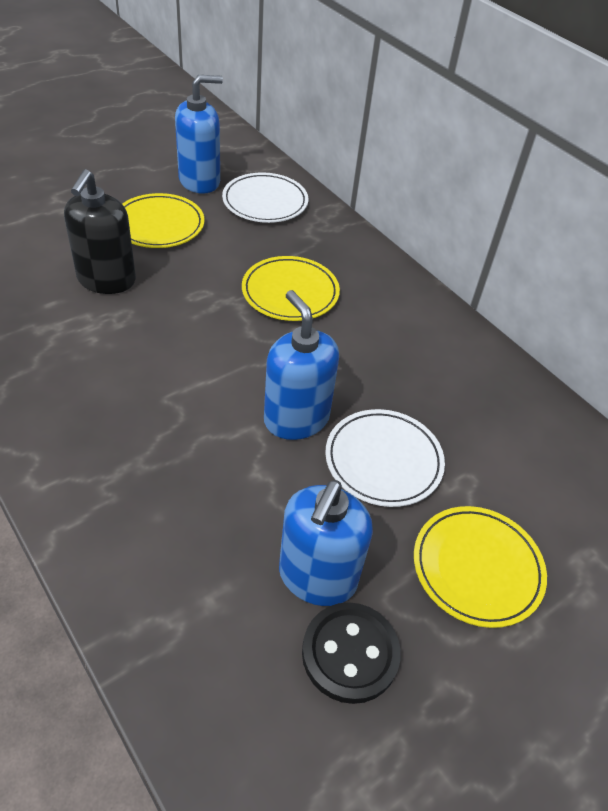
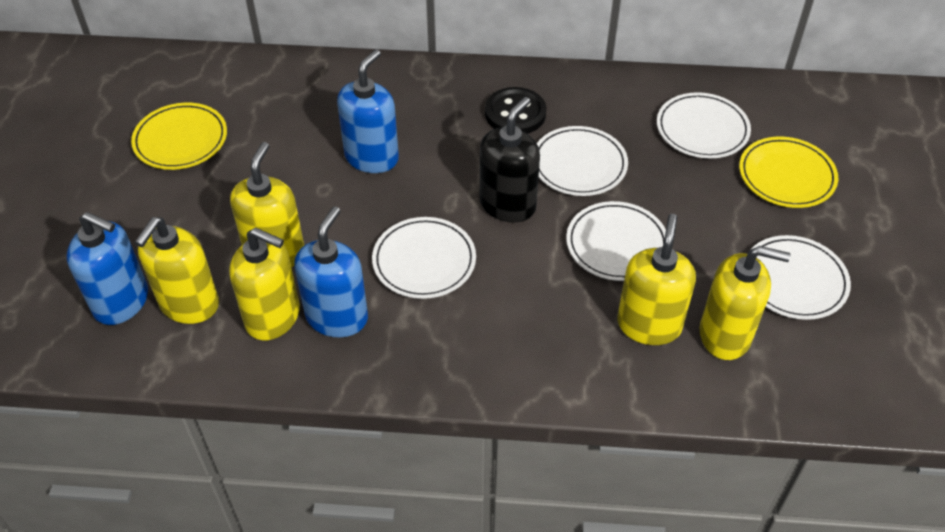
white plate: 2 -> 5
yellow plate: 3 -> 2
yellow soap dispenser: 0 -> 5

